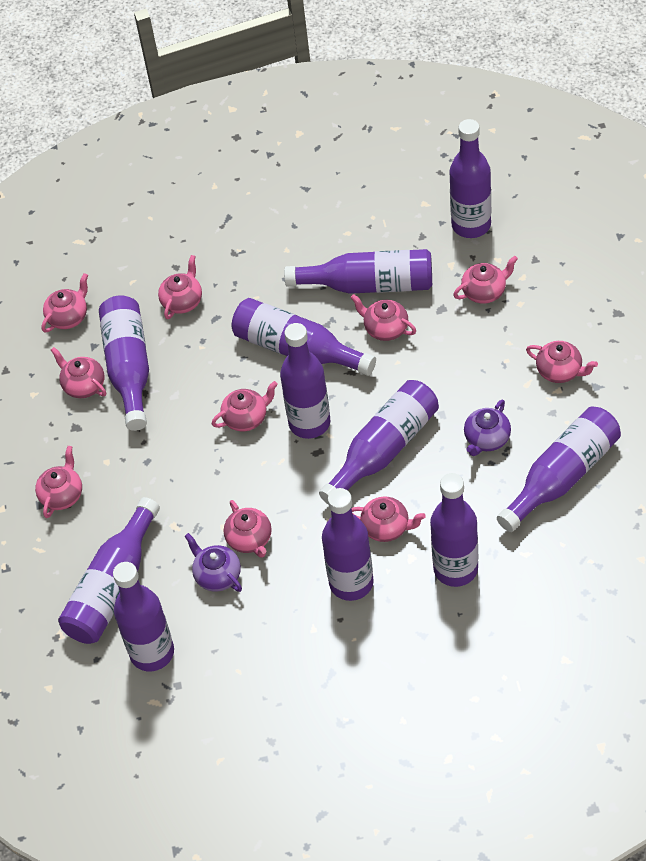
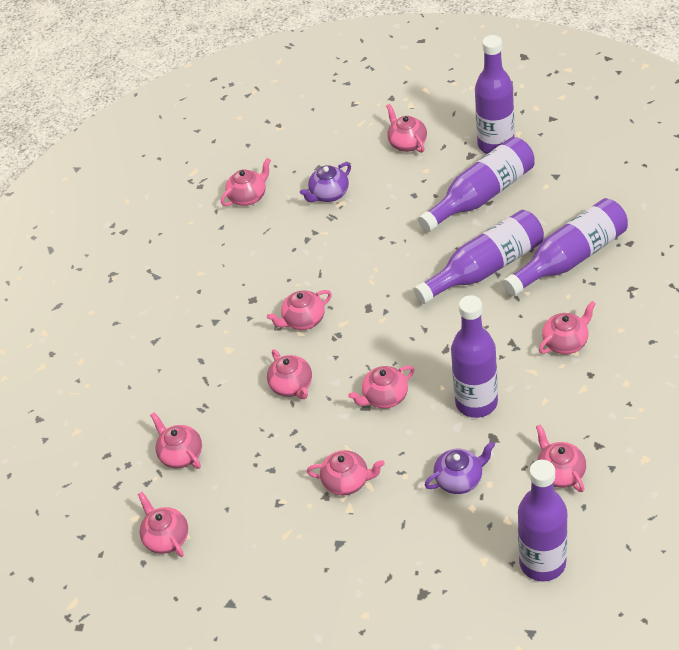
purple bottle: 11 -> 6

